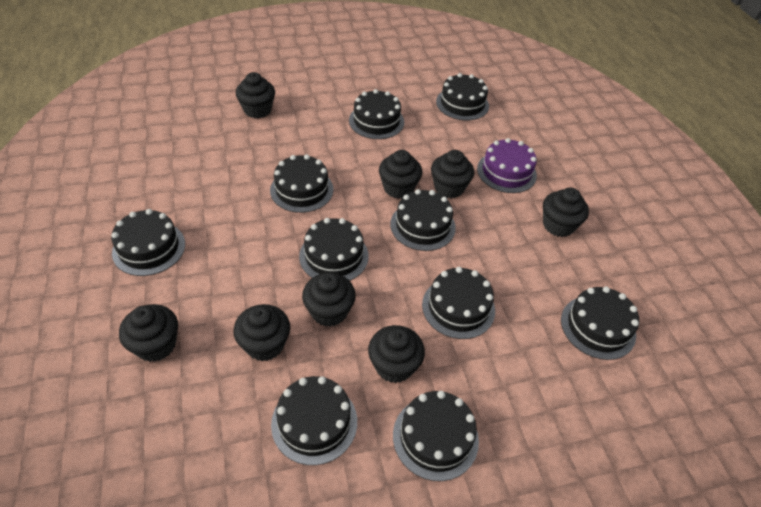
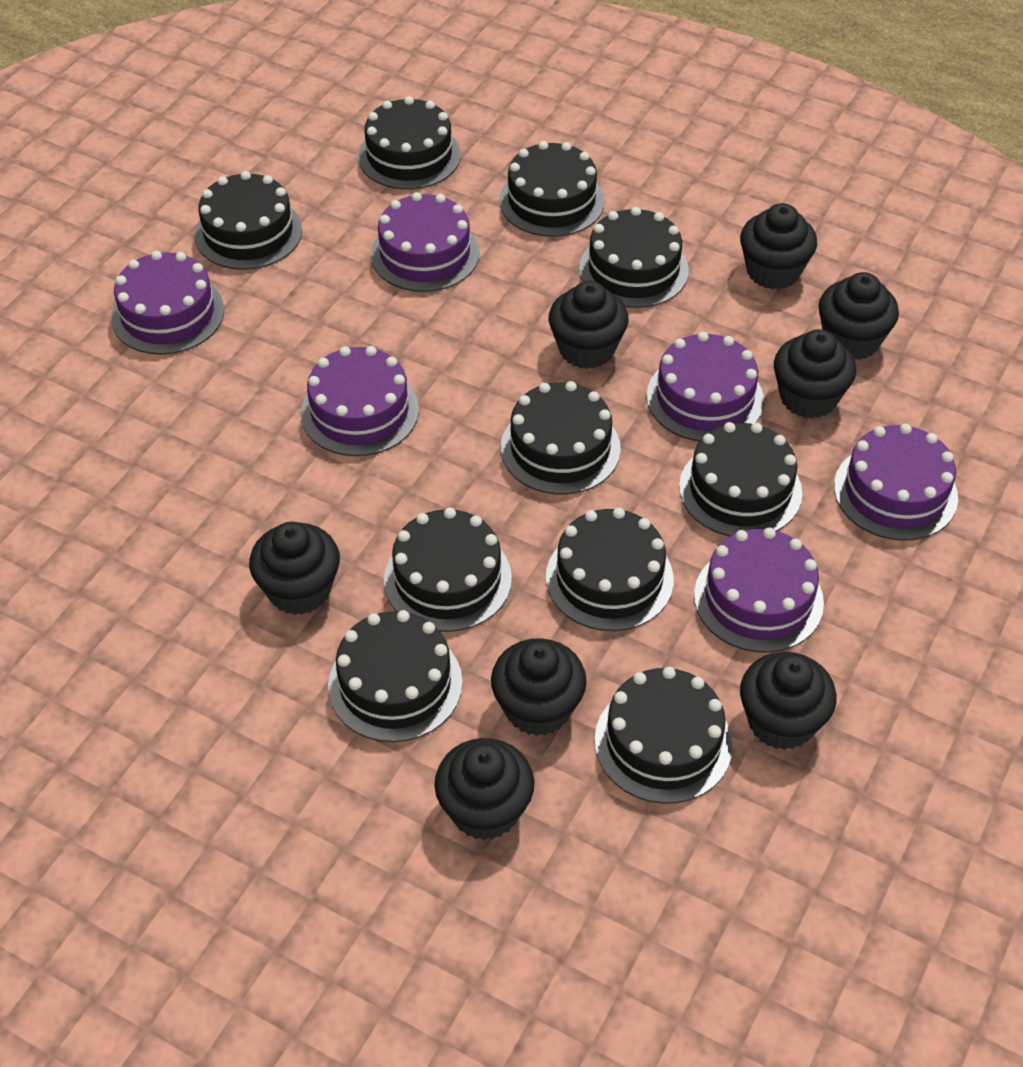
purple cake: 1 -> 6

